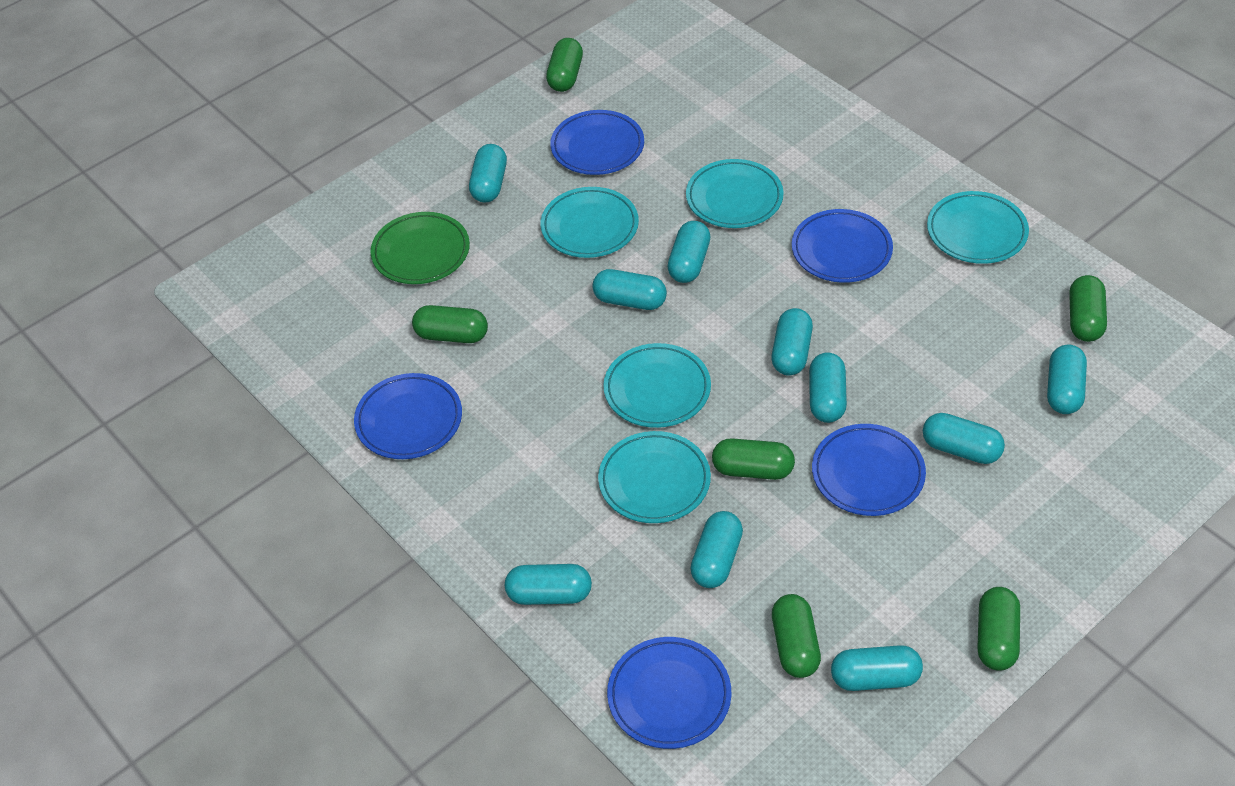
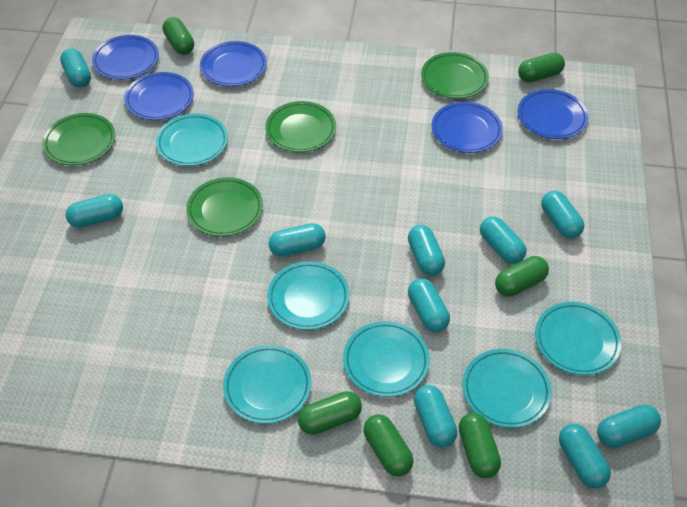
green plate: 1 -> 4
turquoise plate: 5 -> 6

